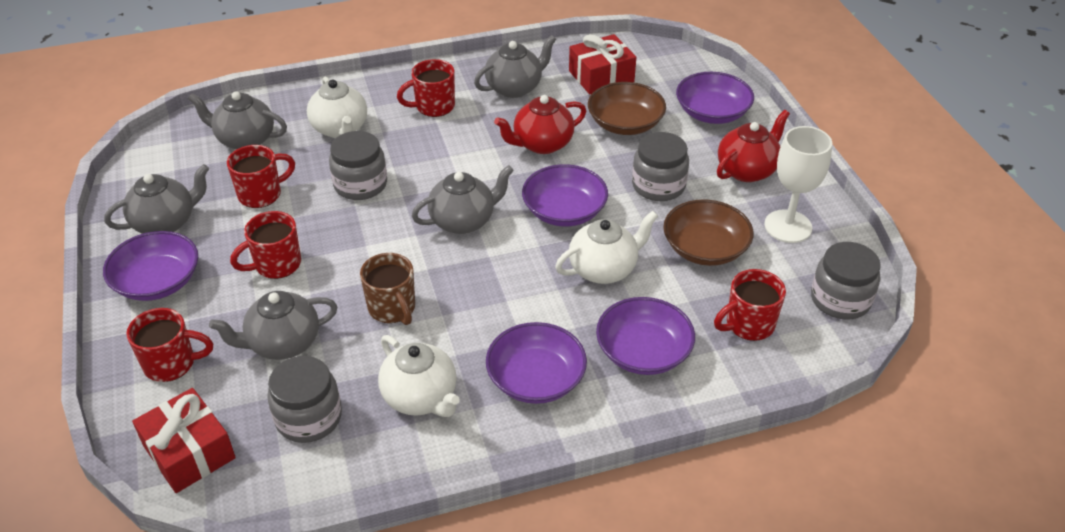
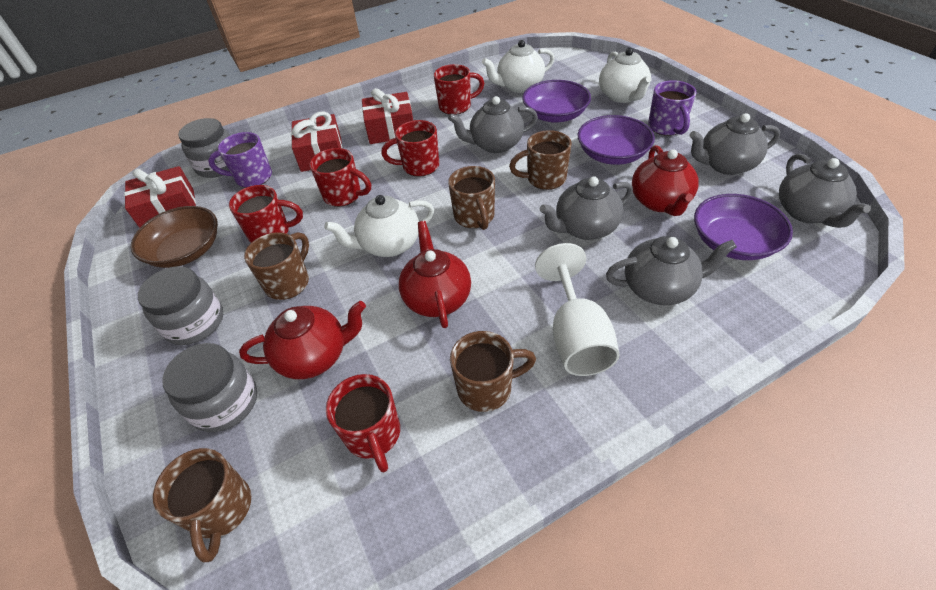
brown bowl: 2 -> 1
brown mug: 1 -> 5
grey jar: 4 -> 3
purple bowl: 5 -> 3
purple mug: 0 -> 2
red gift: 2 -> 3
red teapot: 2 -> 3

